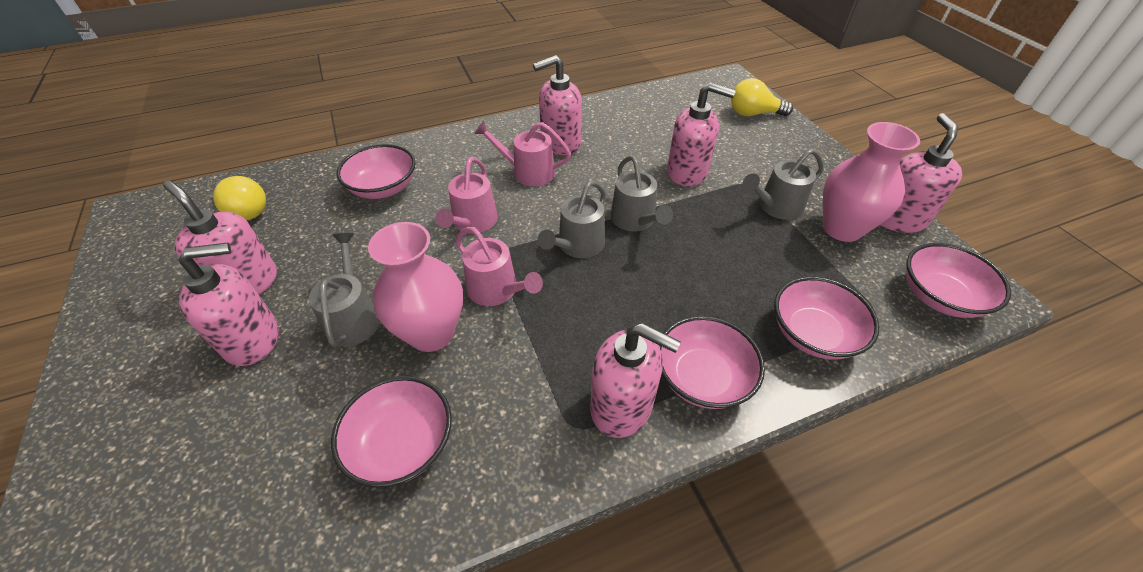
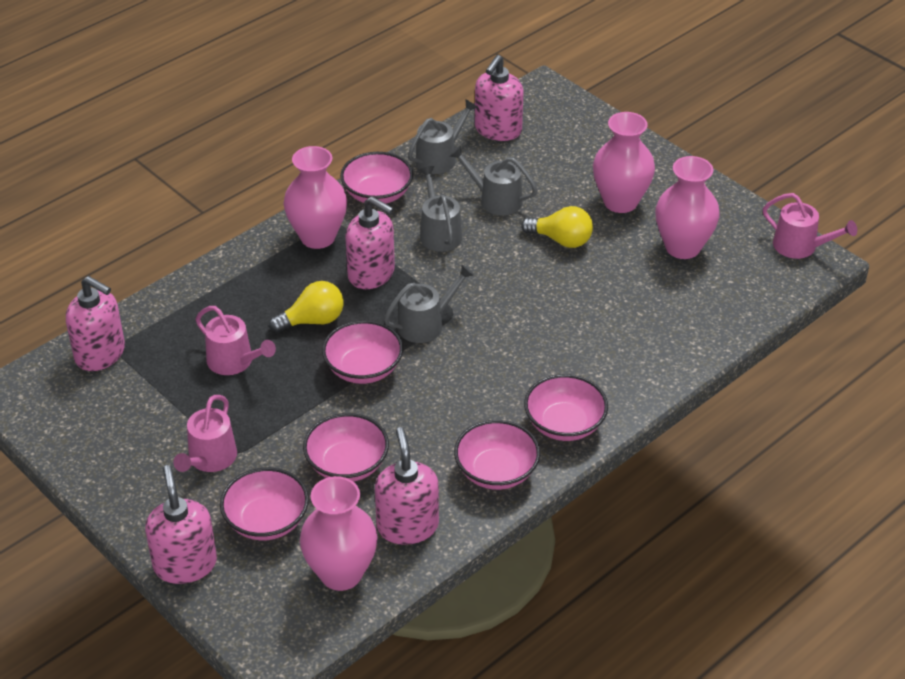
pink bowl: 5 -> 6
pink soap dispenser: 6 -> 5
pink vase: 2 -> 4

